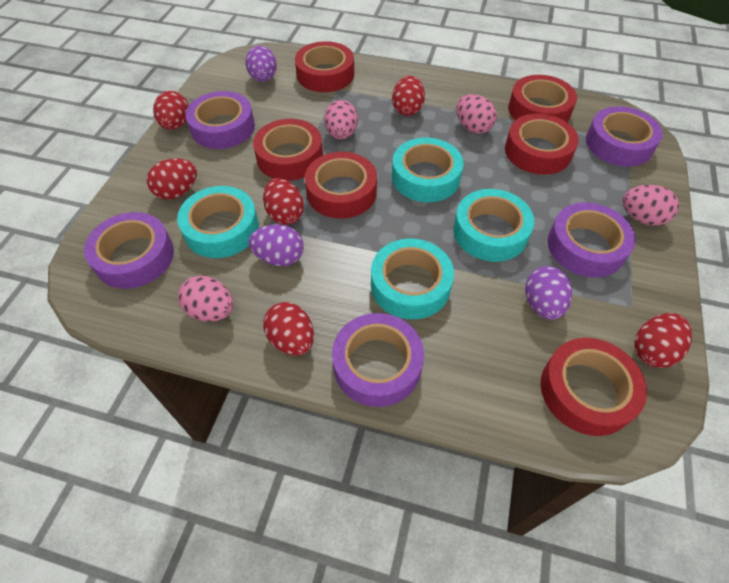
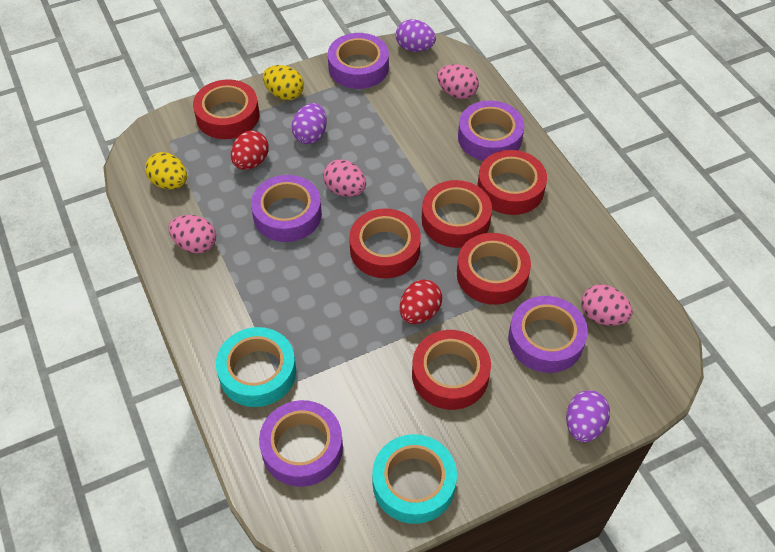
red egg: 6 -> 2
turquoise tape: 4 -> 2
yellow egg: 0 -> 2

